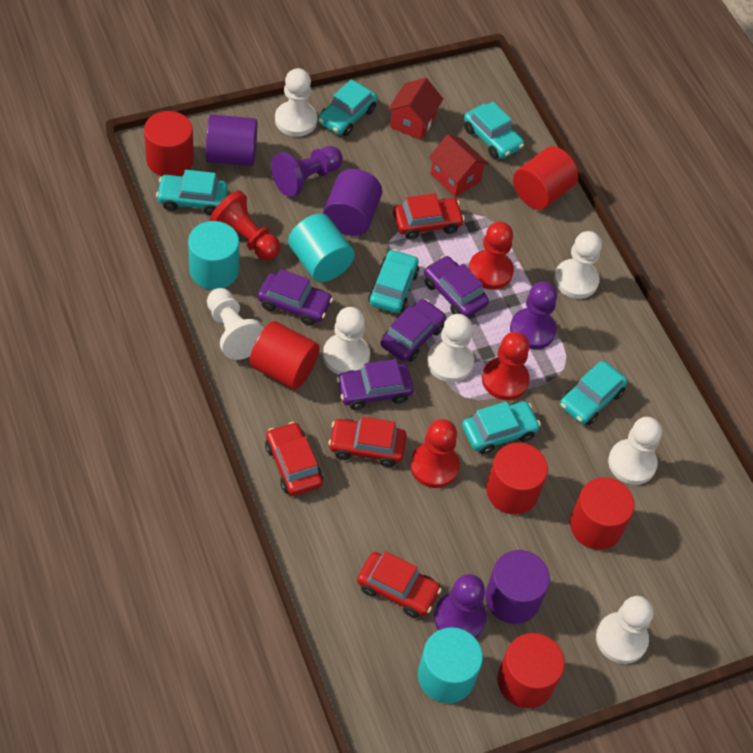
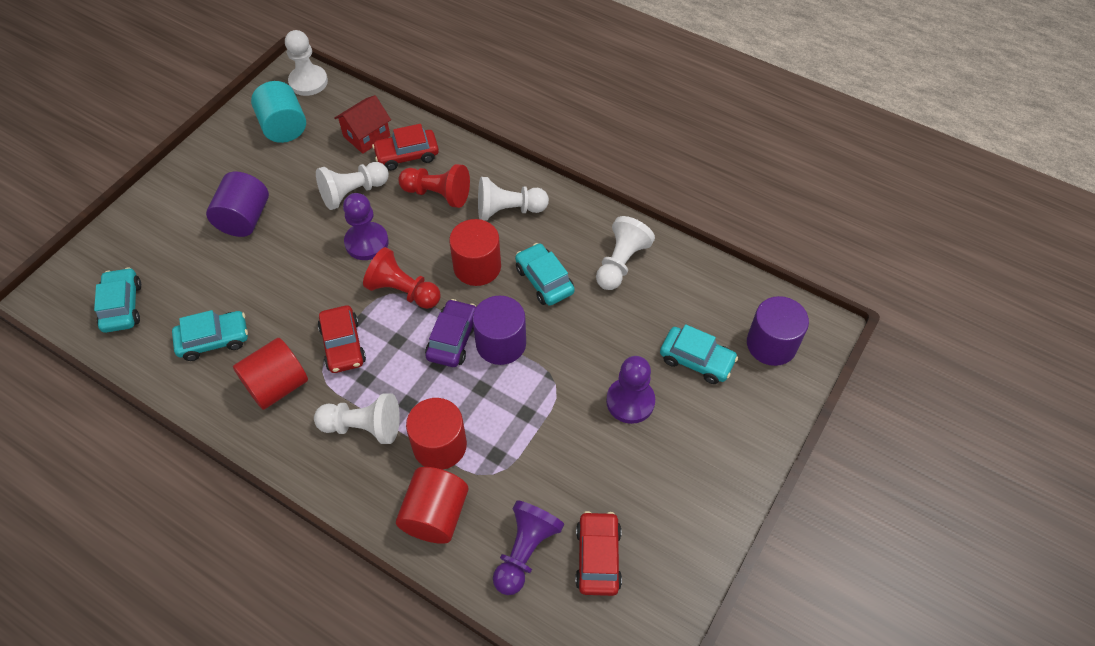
purple car: 4 -> 1
red car: 4 -> 3
red cylinder: 6 -> 4
red house: 2 -> 1
red pawn: 4 -> 2
turquoise car: 6 -> 4
turquoise cylinder: 3 -> 1
white pawn: 7 -> 5

